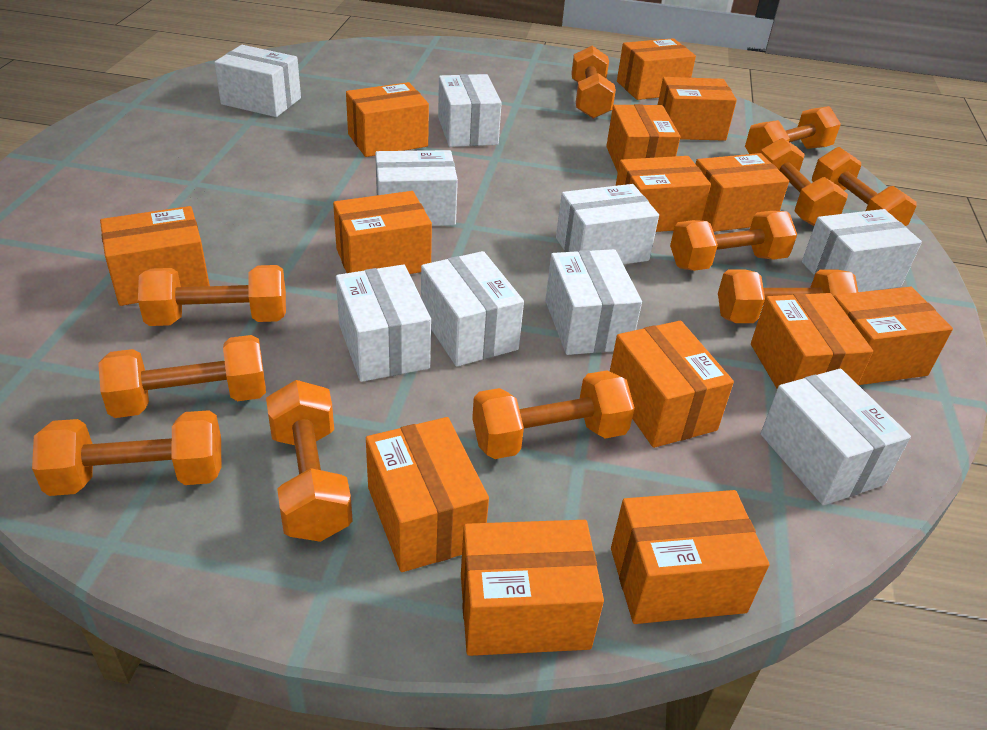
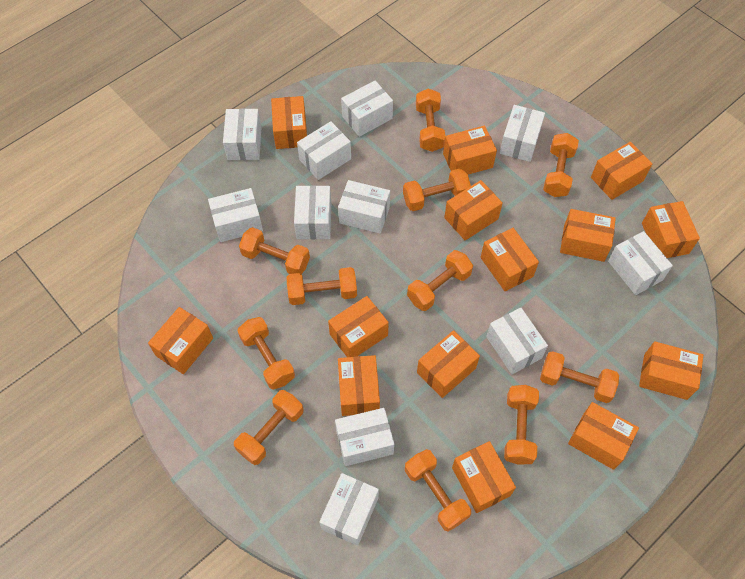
white box: 9 -> 11

